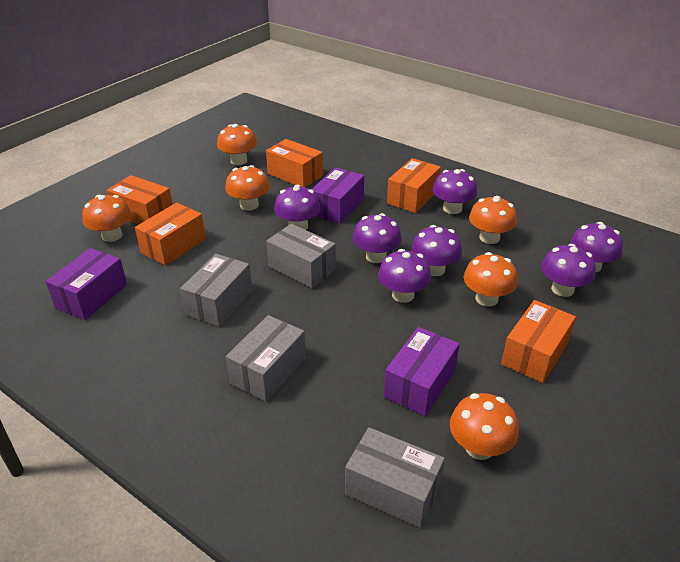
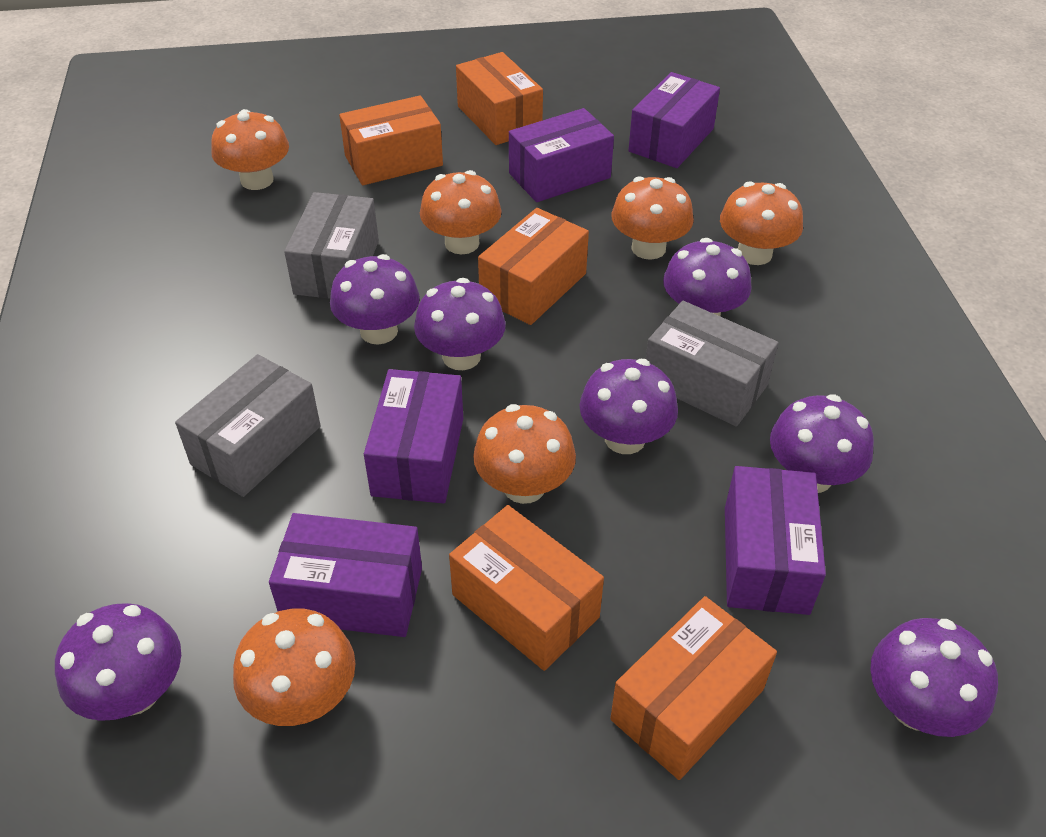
grey box: 4 -> 3
purple box: 3 -> 5

